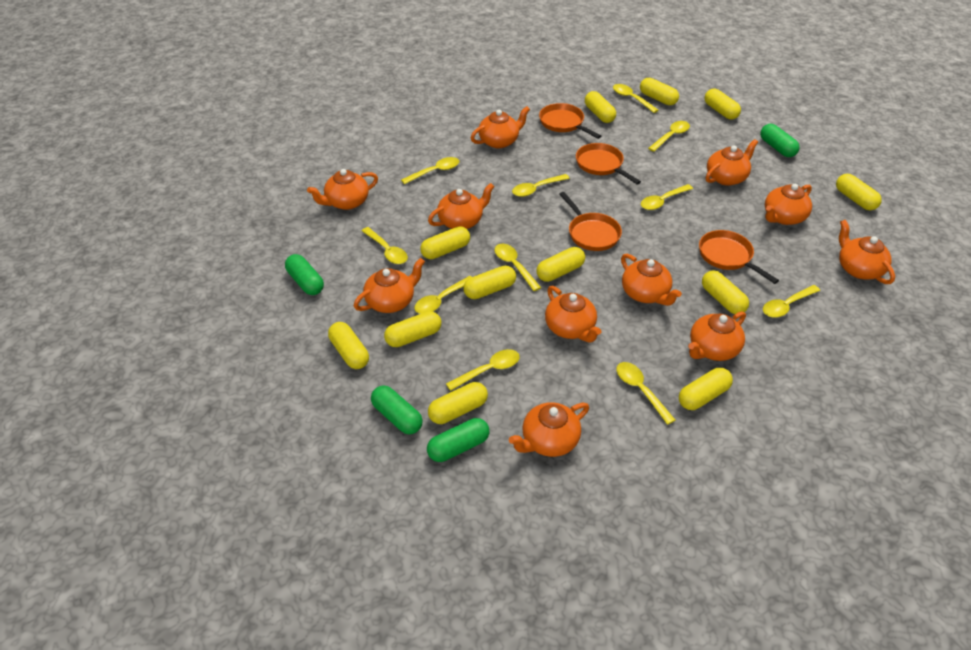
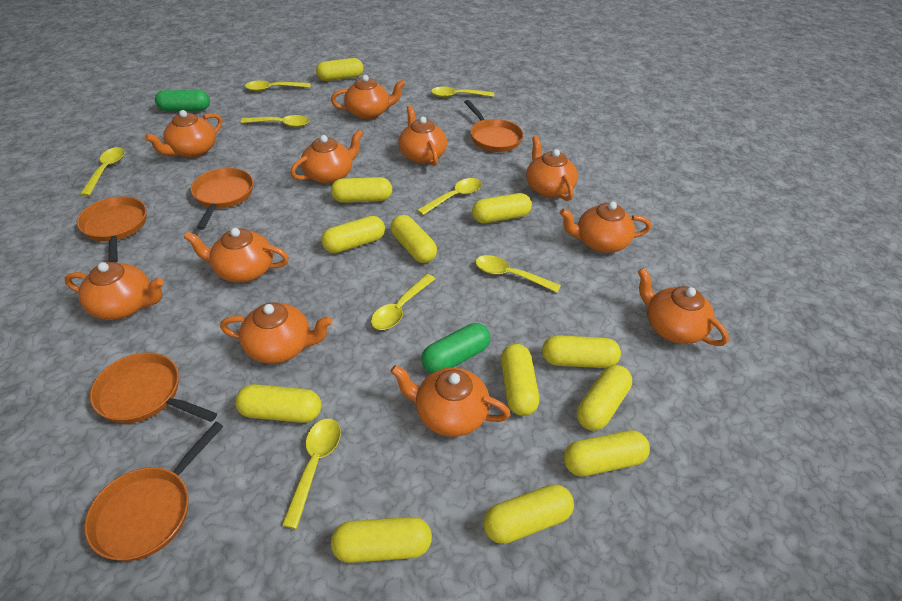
green capsule: 4 -> 2
orange pan: 4 -> 5
yellow spoon: 11 -> 8

